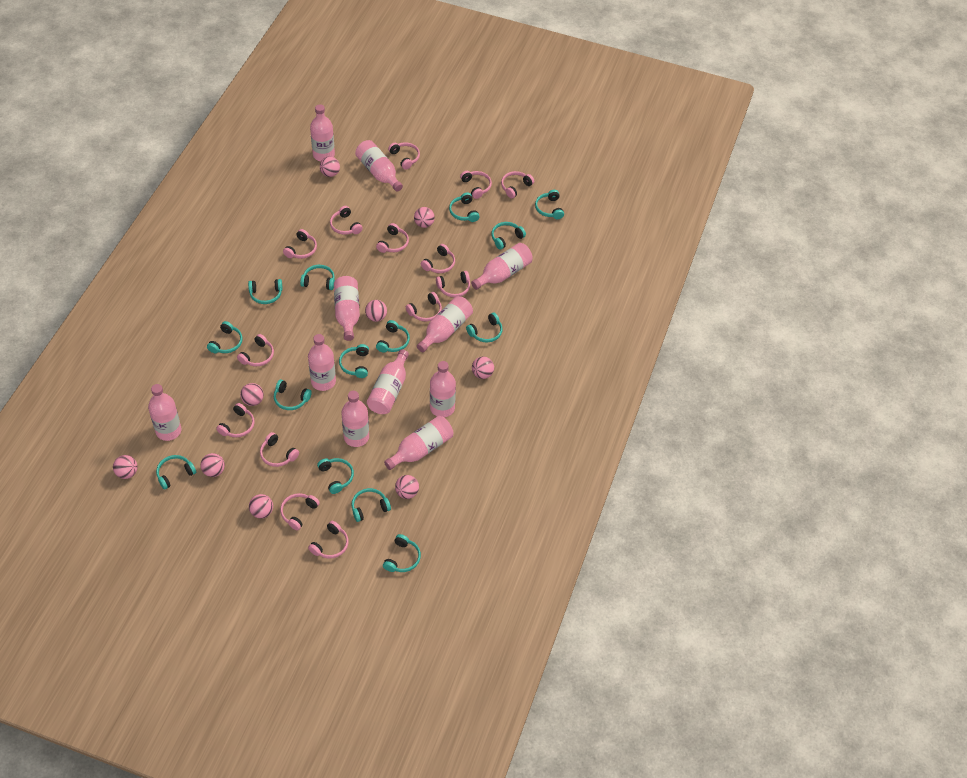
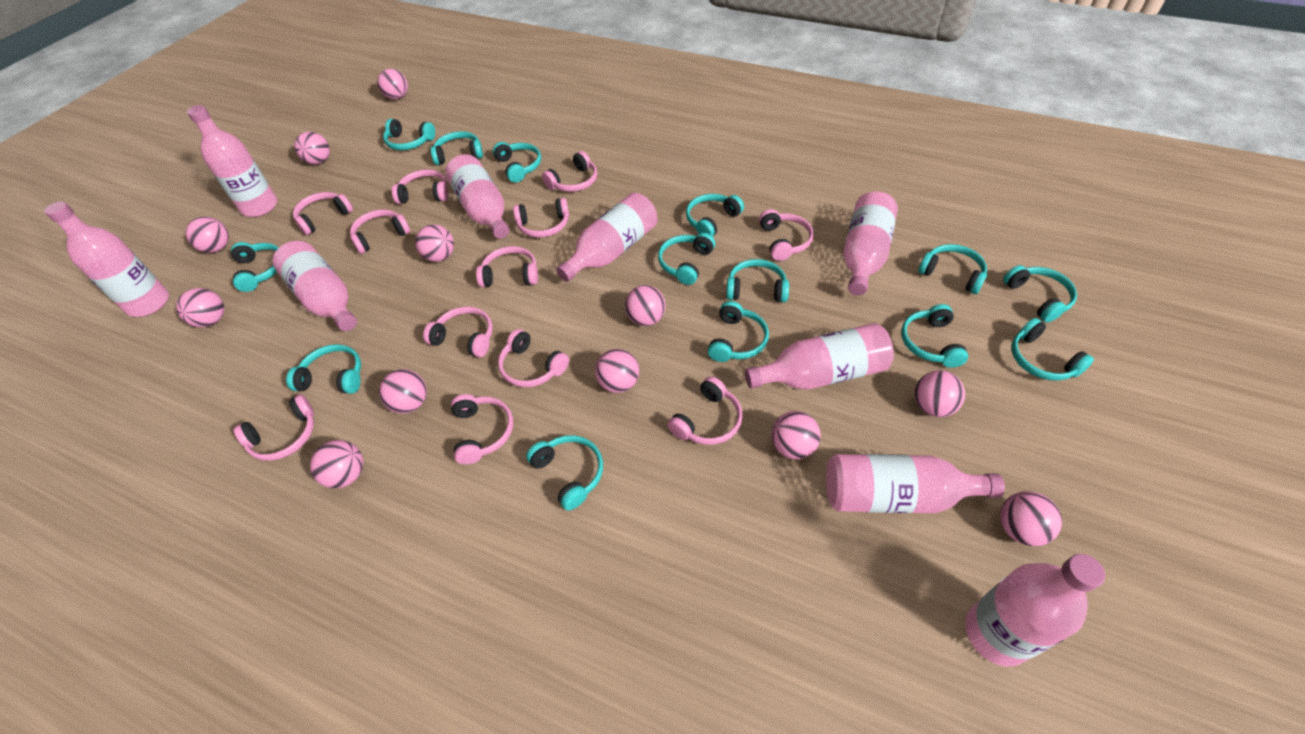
pink ball: 9 -> 12
pink bottle: 11 -> 9
pink headphones: 14 -> 12

